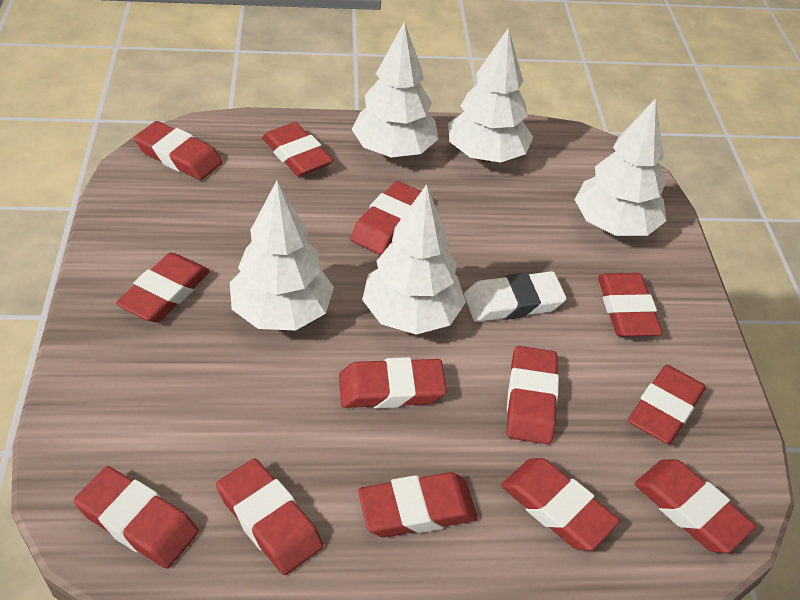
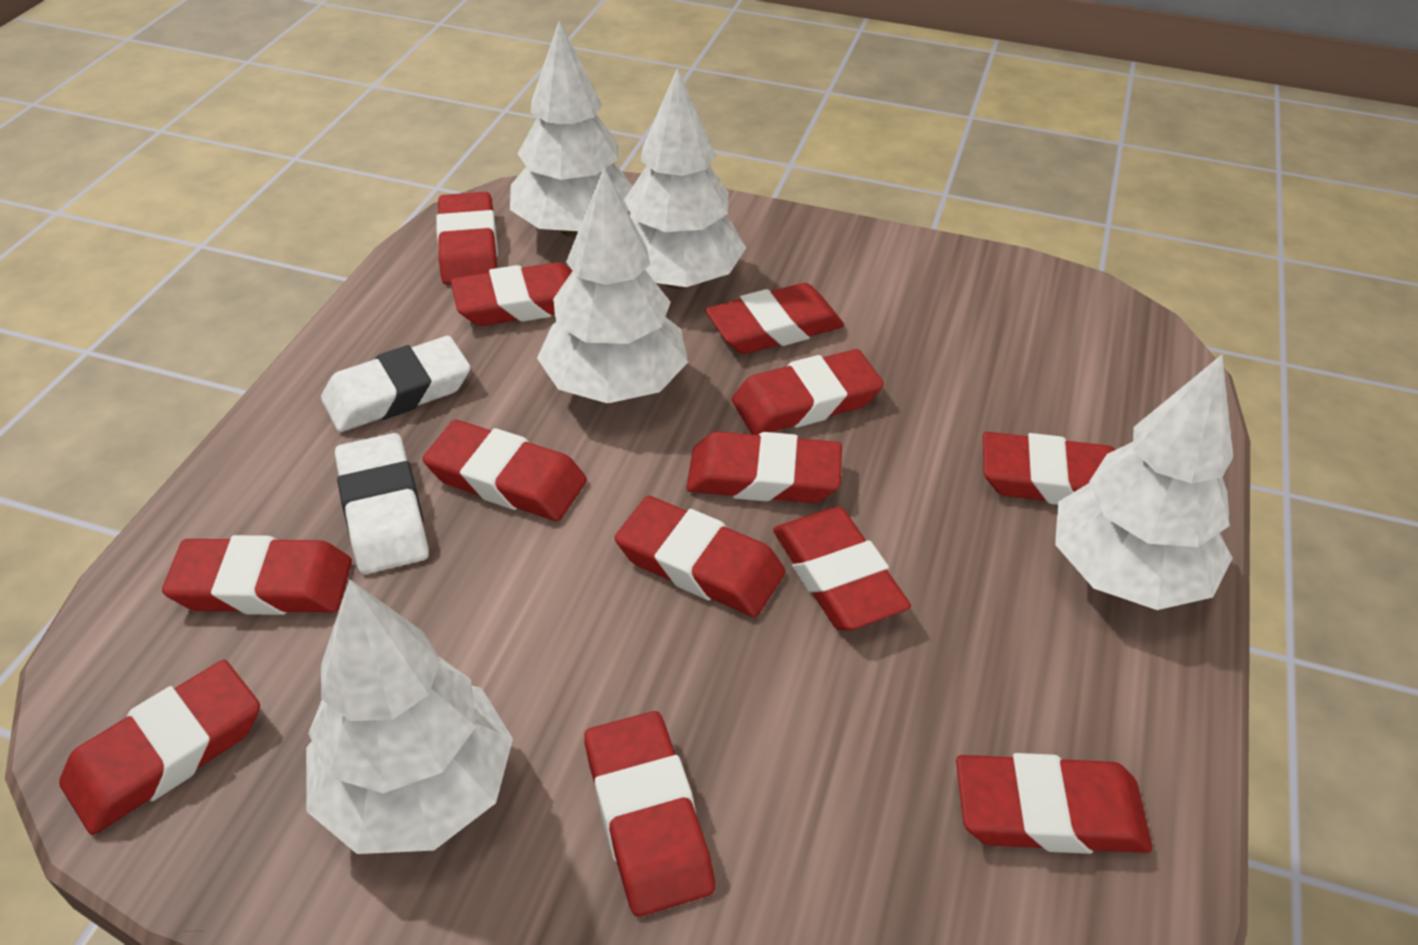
white eraser: 1 -> 2

